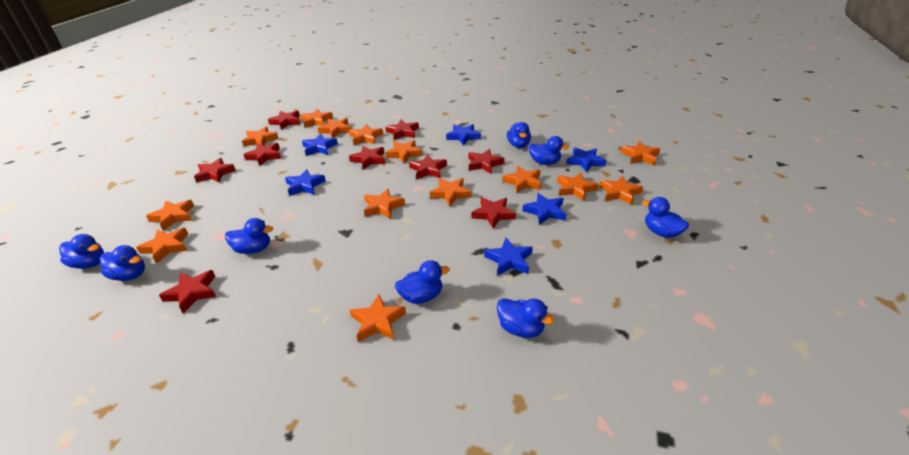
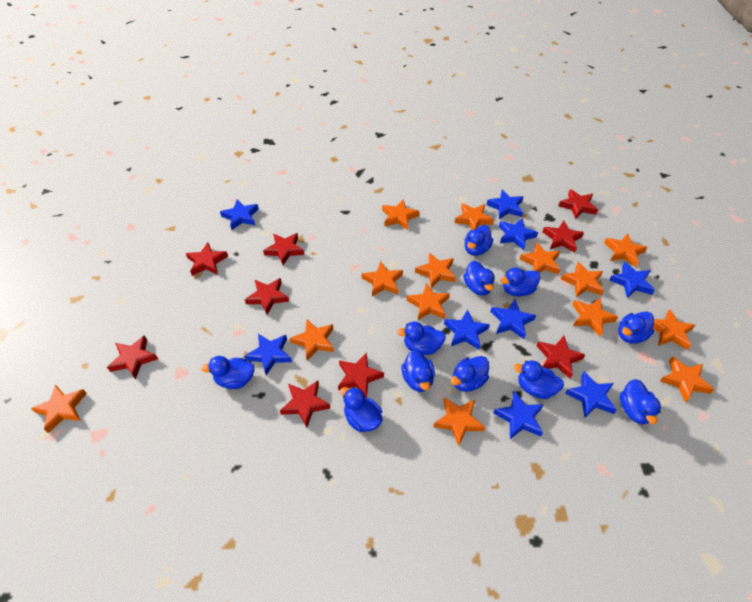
blue duck: 8 -> 11
blue star: 6 -> 9

